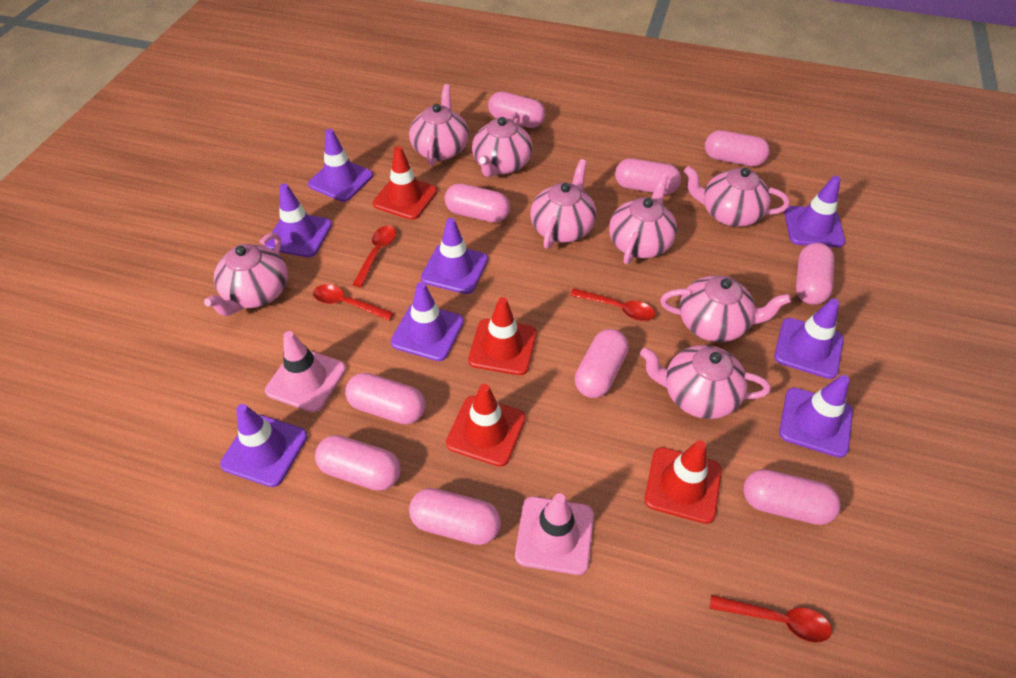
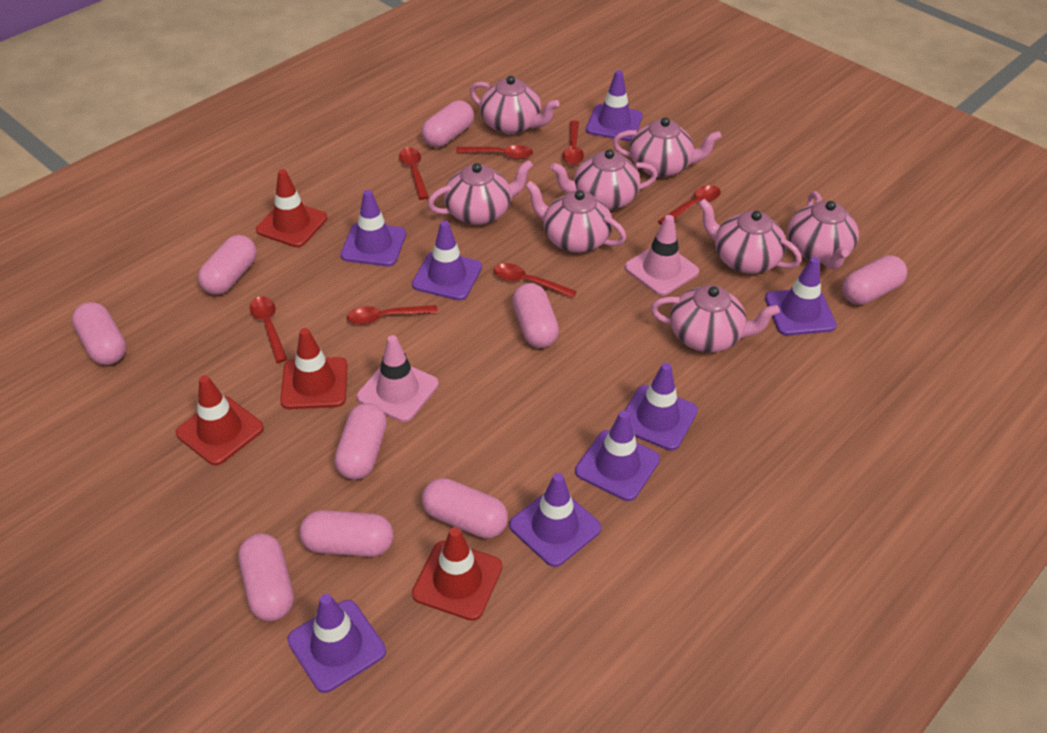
pink capsule: 10 -> 9
red spoon: 4 -> 7

